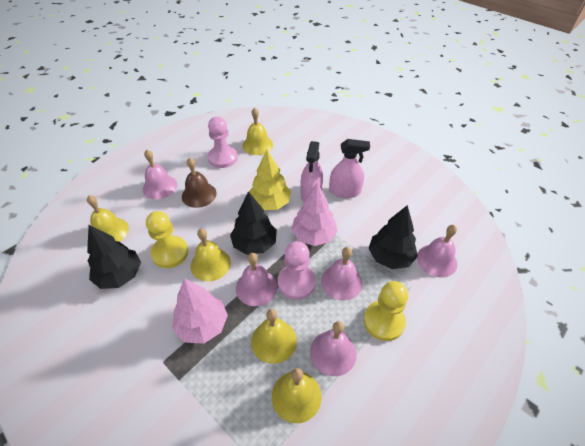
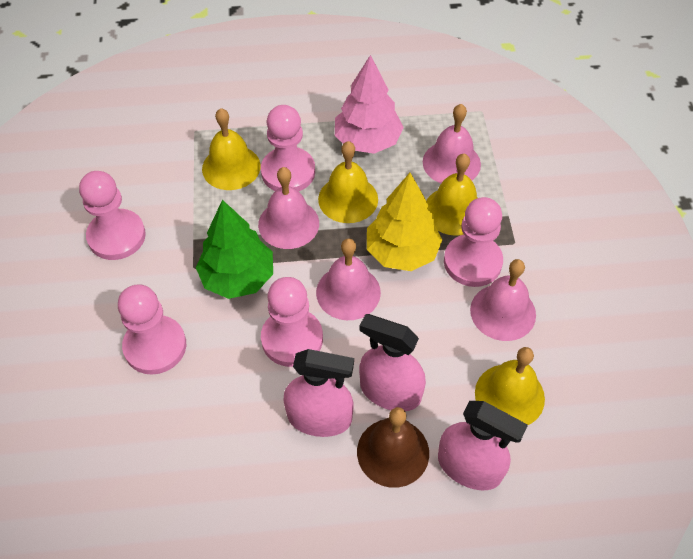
black tree: 3 -> 0
green tree: 0 -> 1
pink bell: 5 -> 4
pink pawn: 2 -> 5
pink spray bottle: 2 -> 3
pink tree: 2 -> 1
yellow bell: 5 -> 4
yellow pawn: 2 -> 0

